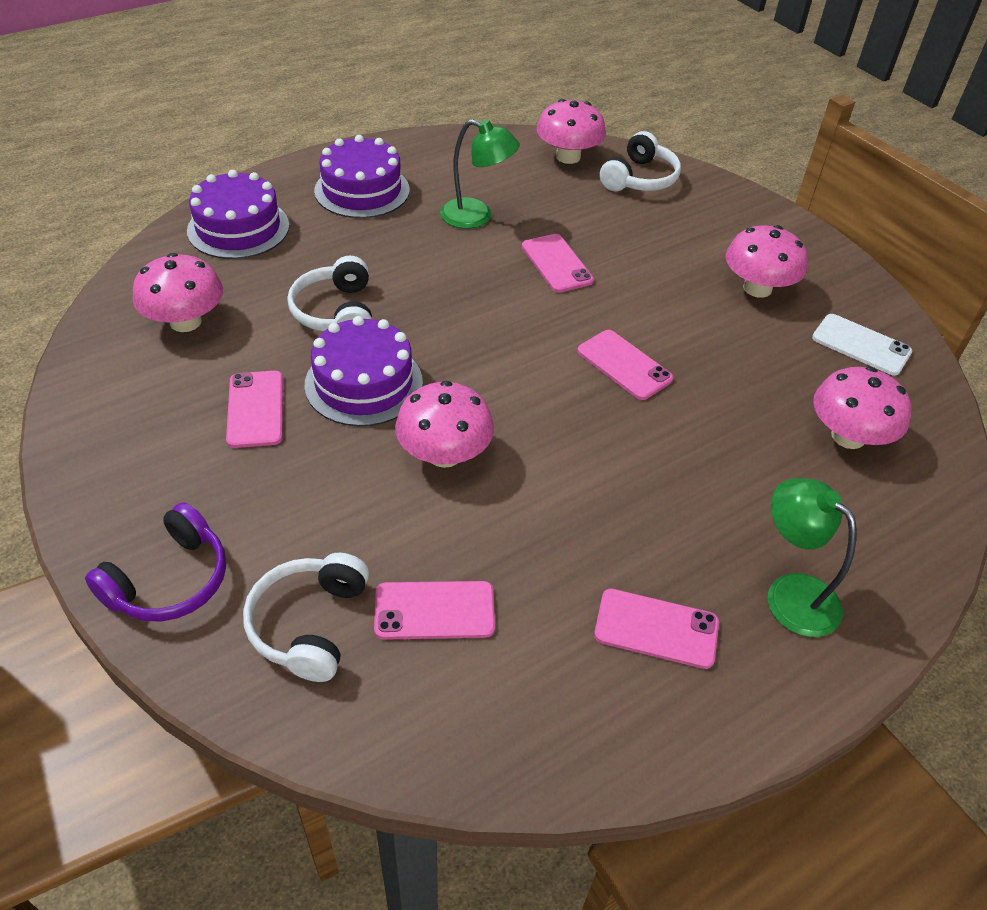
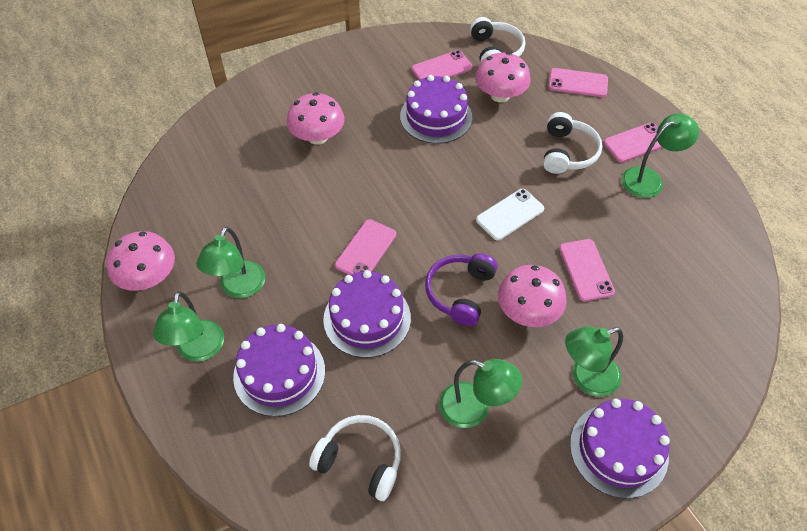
green lamp: 2 -> 5
pink mushroom: 5 -> 4
purple cake: 3 -> 4

